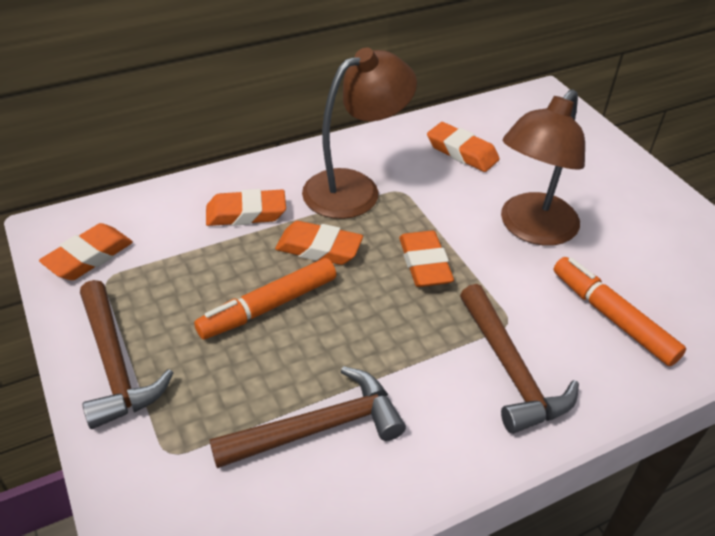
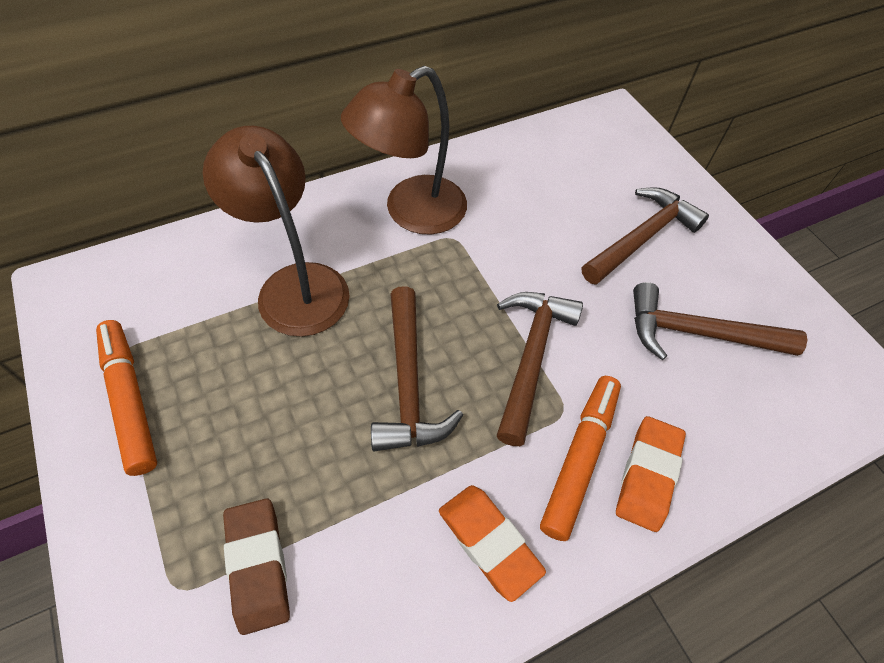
brown eraser: 0 -> 1
brown hammer: 3 -> 4
orange eraser: 5 -> 2

